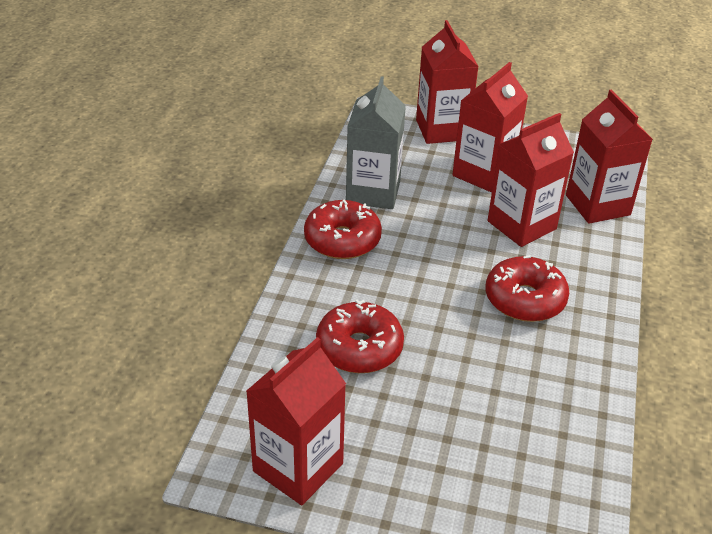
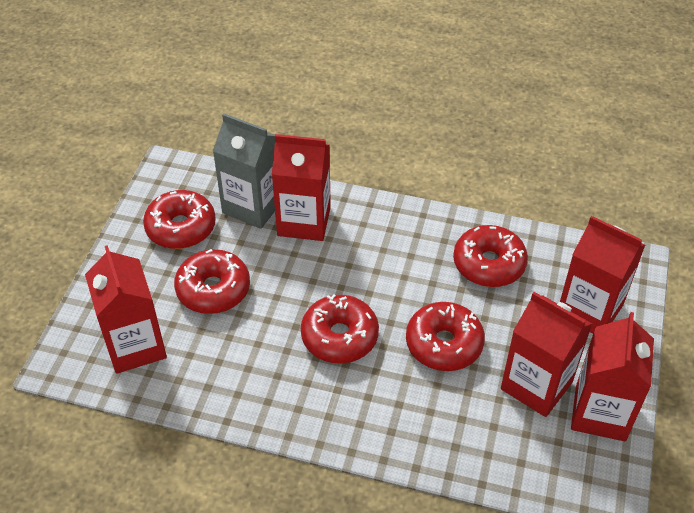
red donut: 3 -> 5

